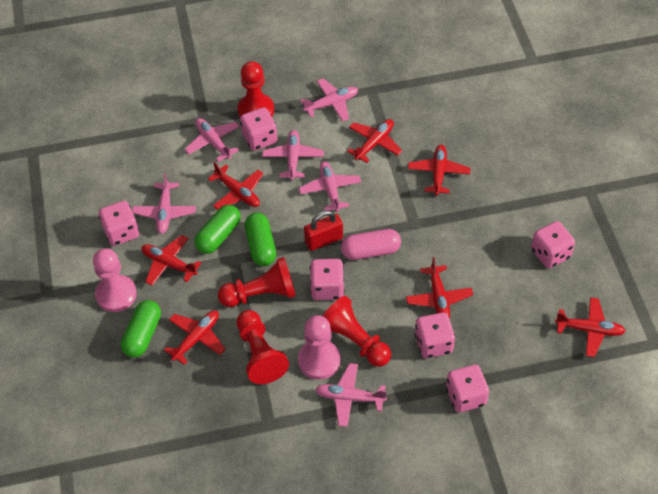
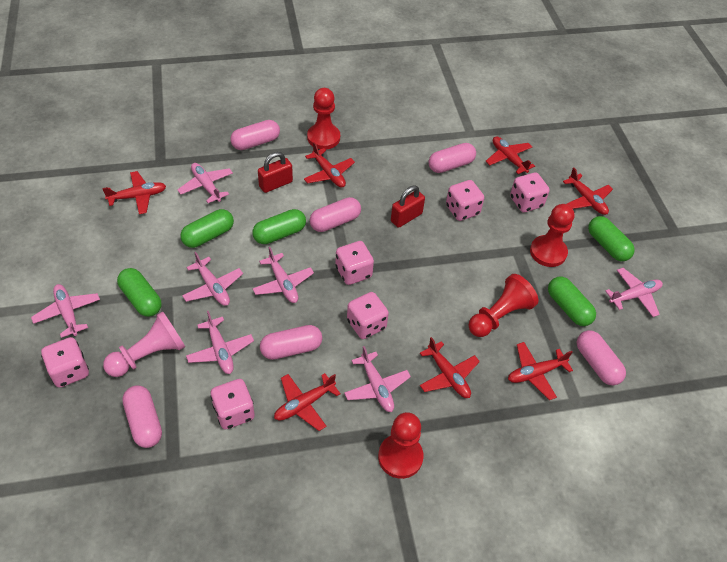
green capsule: 3 -> 5
pink capsule: 1 -> 6
pink pawn: 2 -> 1
pink plane: 6 -> 7
red padlock: 1 -> 2

